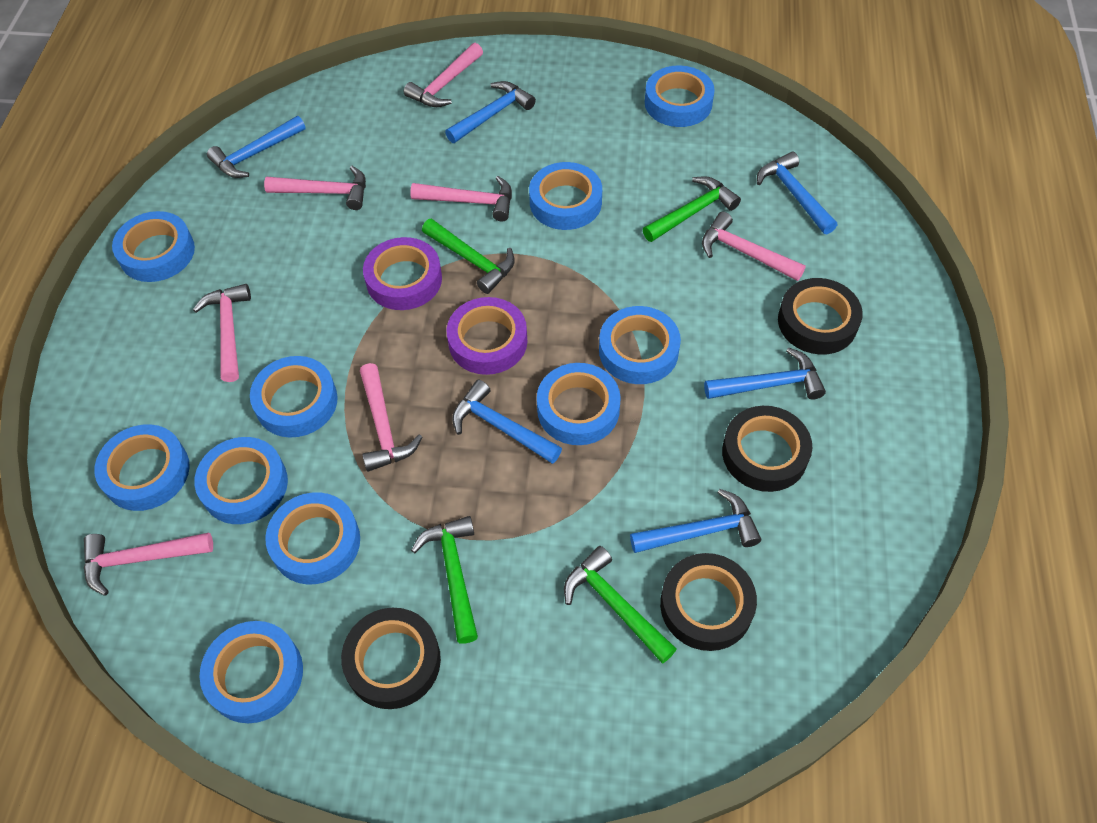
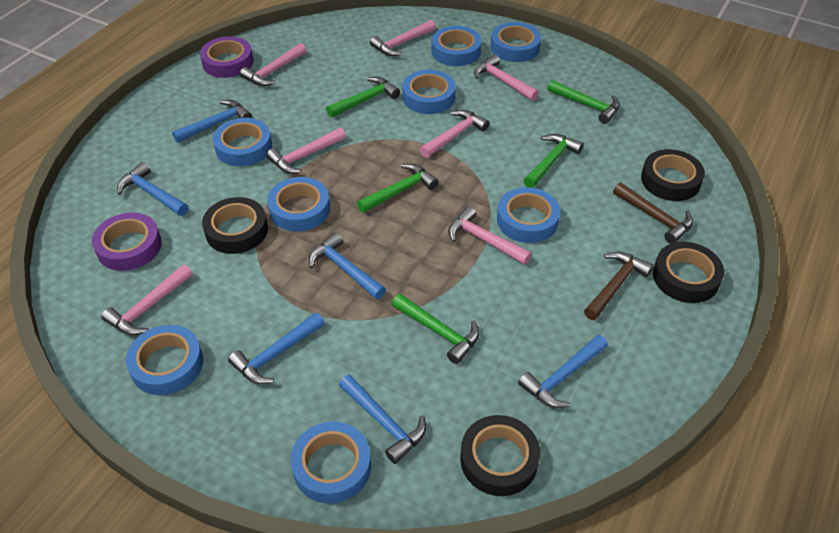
blue tape: 10 -> 8
brown hammer: 0 -> 2
green hammer: 4 -> 5

